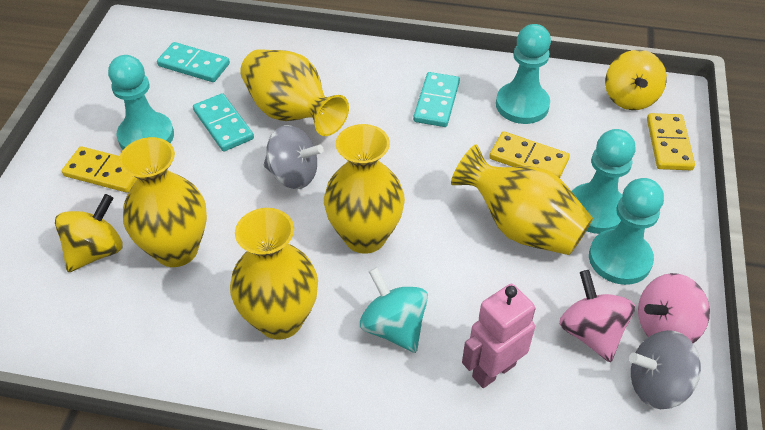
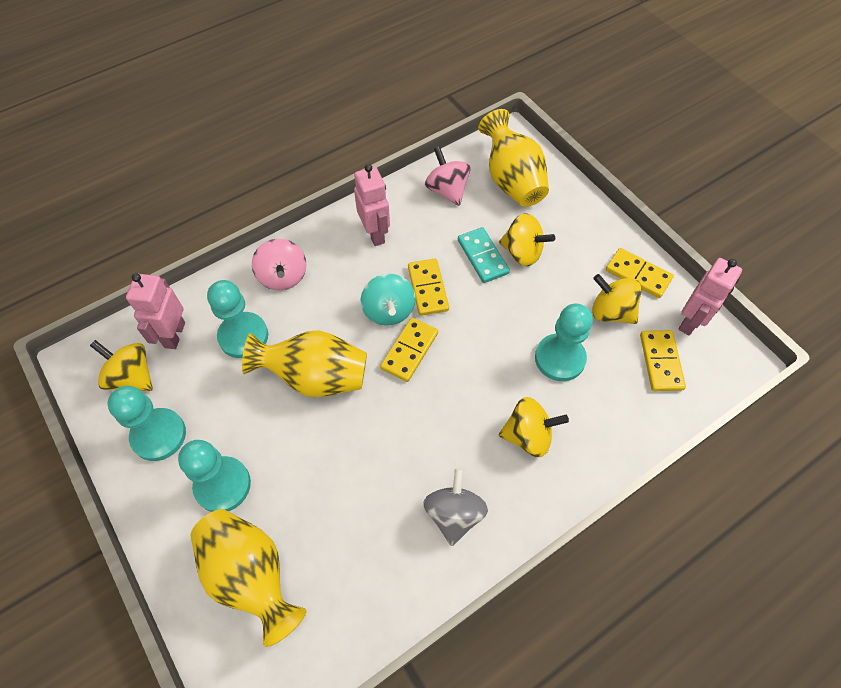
grey spinning top: 2 -> 1
pink robot: 1 -> 3
turquoise domino: 3 -> 1
yellow domino: 3 -> 4
yellow spinning top: 2 -> 4
yellow vase: 5 -> 3

